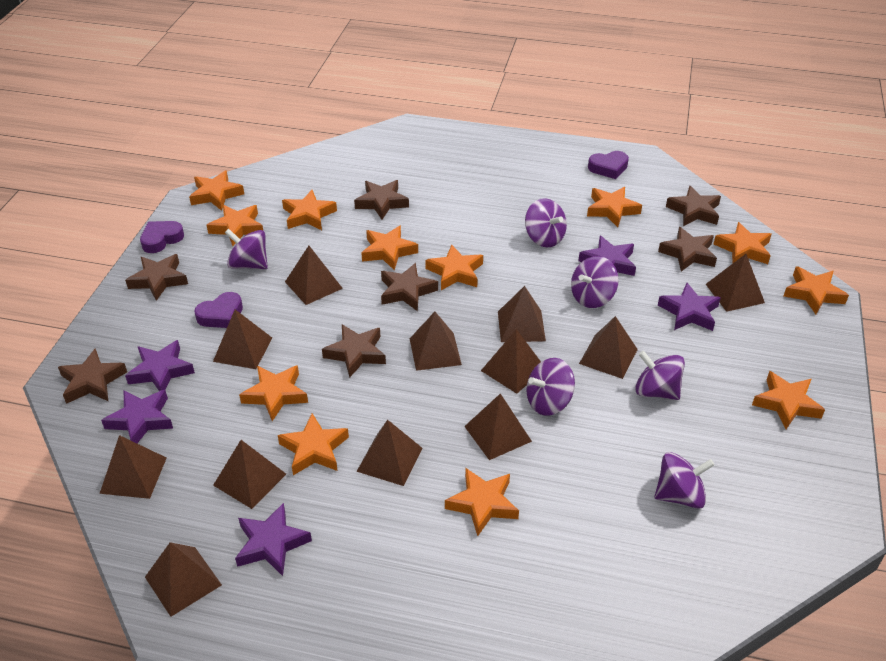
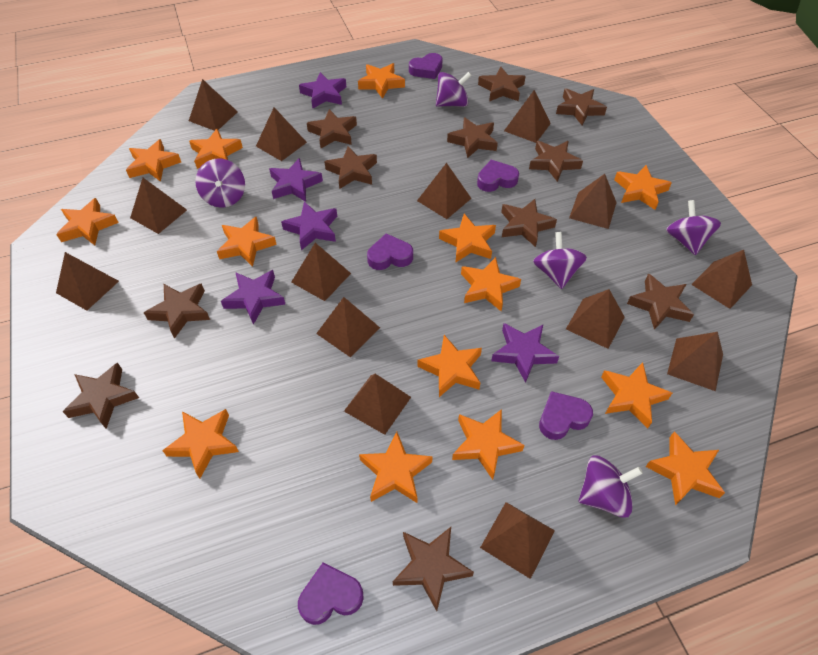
brown pyramid: 12 -> 14
brown star: 7 -> 11
orange star: 12 -> 14
purple heart: 3 -> 5
purple spinning top: 6 -> 5

